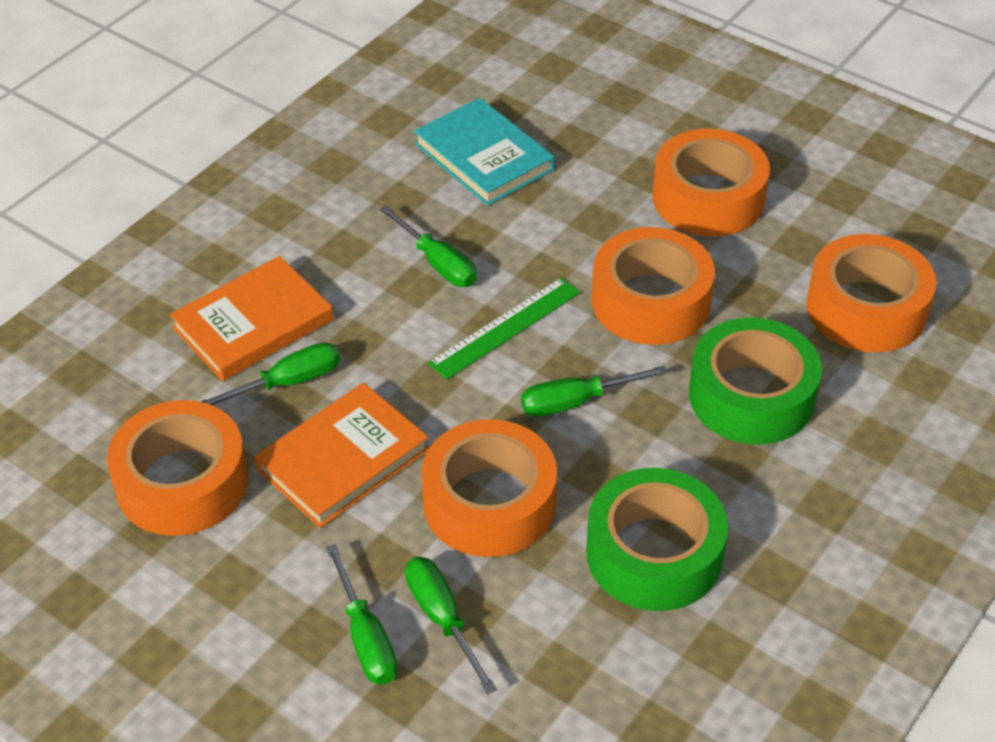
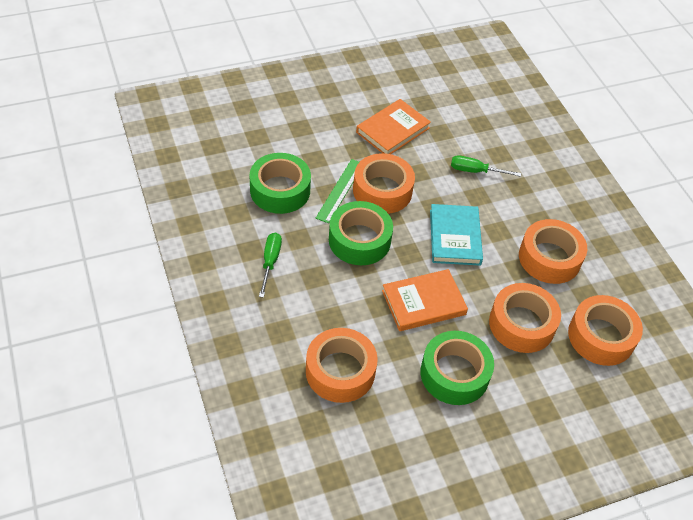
green screwdriver: 5 -> 2
green tape: 2 -> 3

